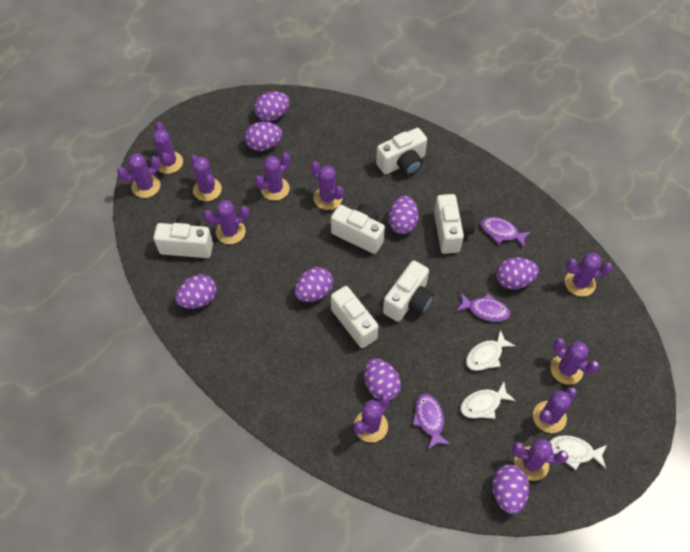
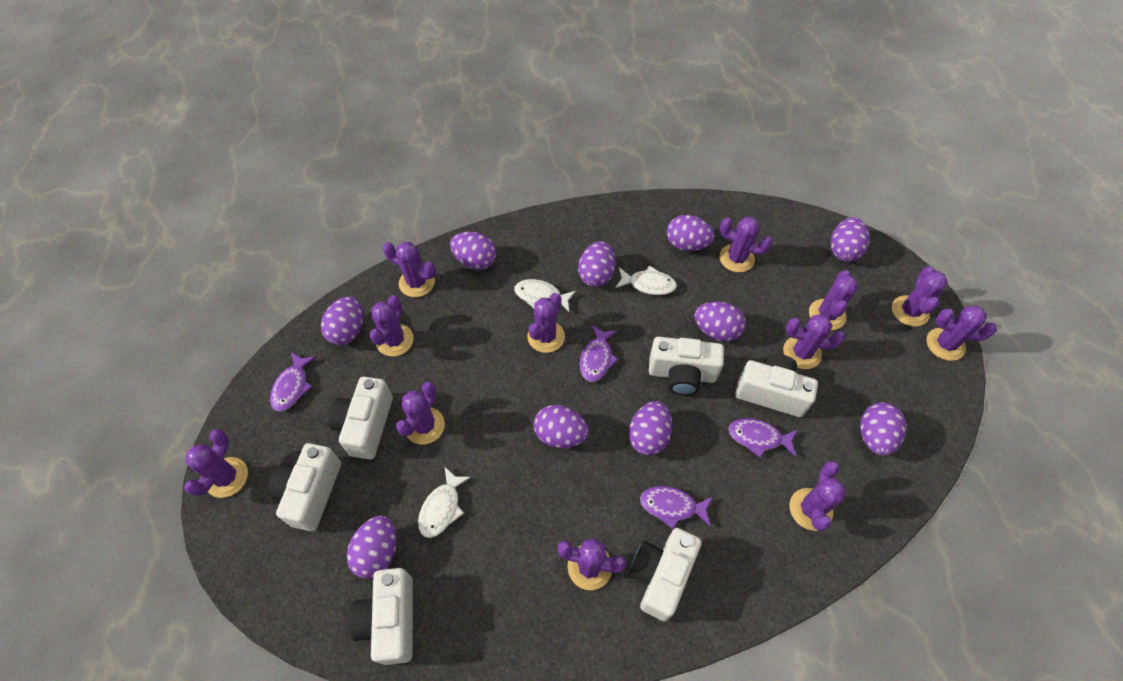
purple cactus: 11 -> 12
purple egg: 8 -> 10
purple fish: 3 -> 4

